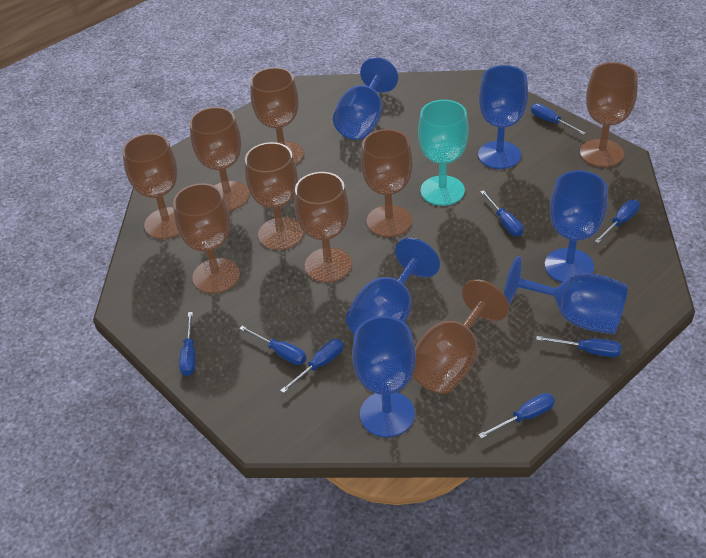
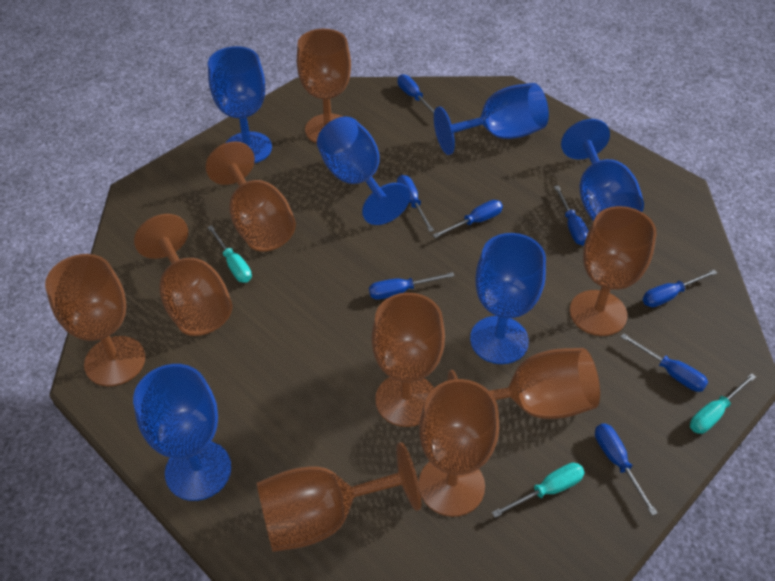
turquoise goblet: 1 -> 0
turquoise screwdriver: 0 -> 3

